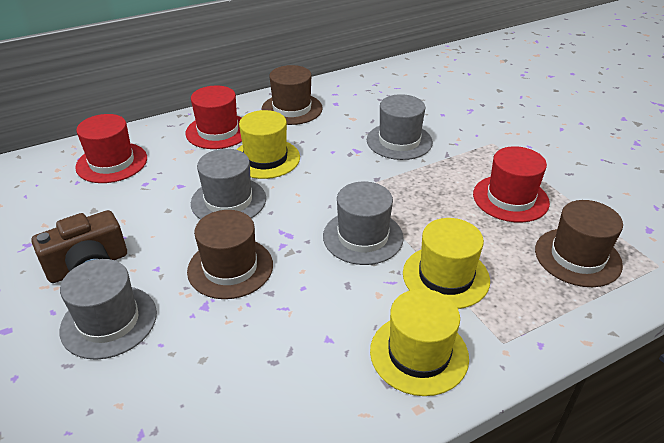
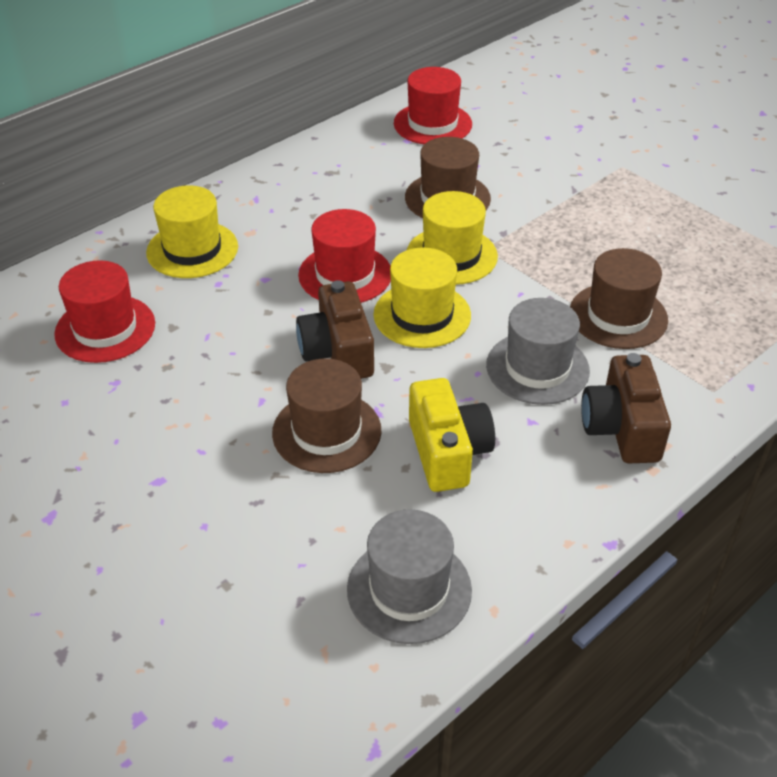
brown camera: 1 -> 2
grey hat: 4 -> 2
yellow camera: 0 -> 1

